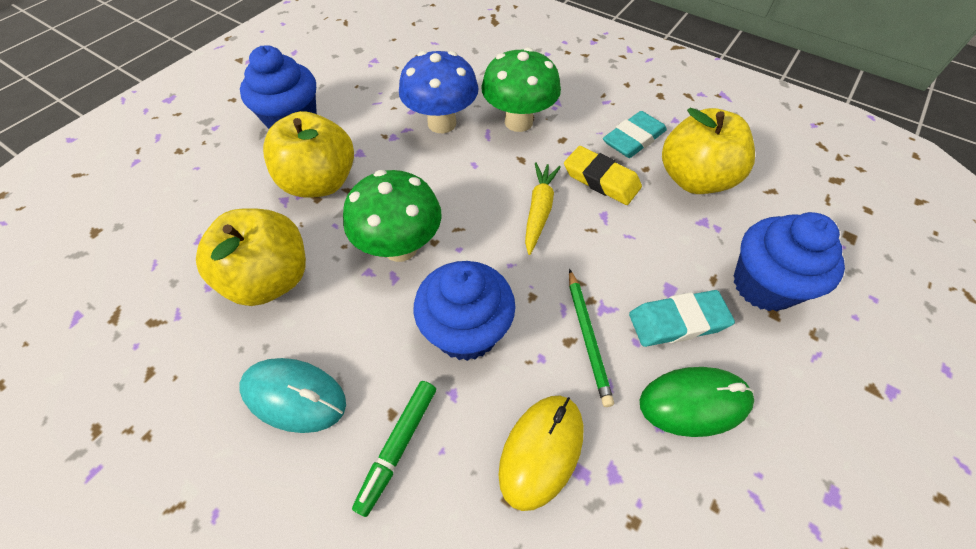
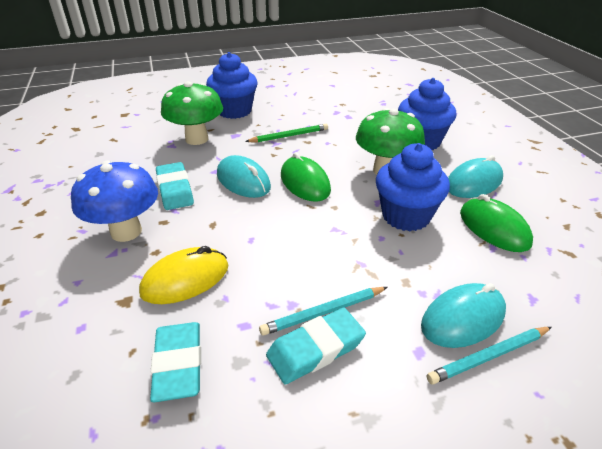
green marker: 1 -> 0
green mouse: 1 -> 2
turquoise eraser: 2 -> 3
turquoise mouse: 1 -> 3
turquoise pencil: 0 -> 2
yellow apple: 3 -> 0
yellow carrot: 1 -> 0
yellow eraser: 1 -> 0

